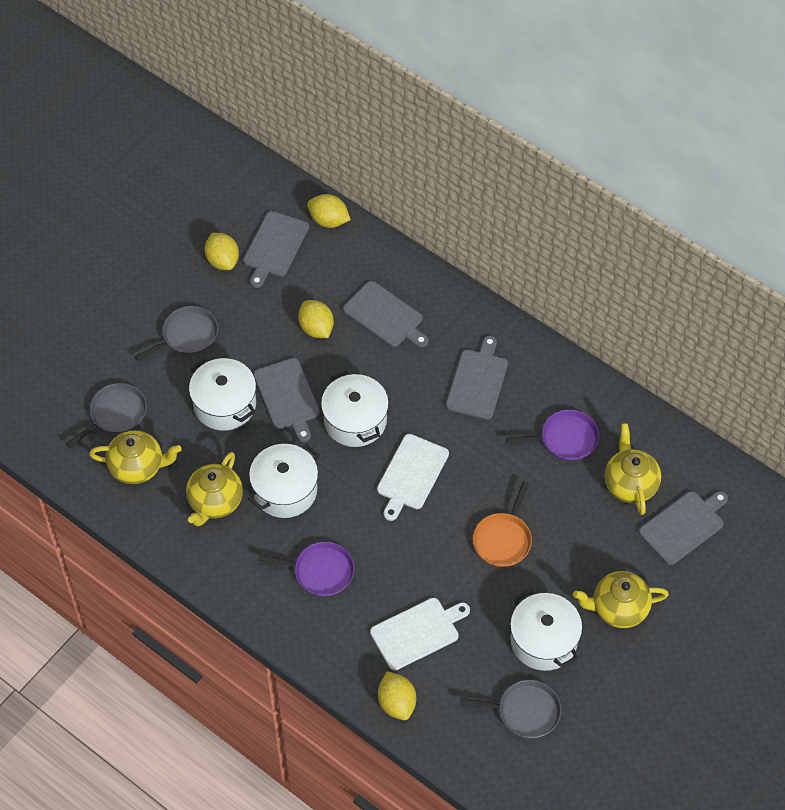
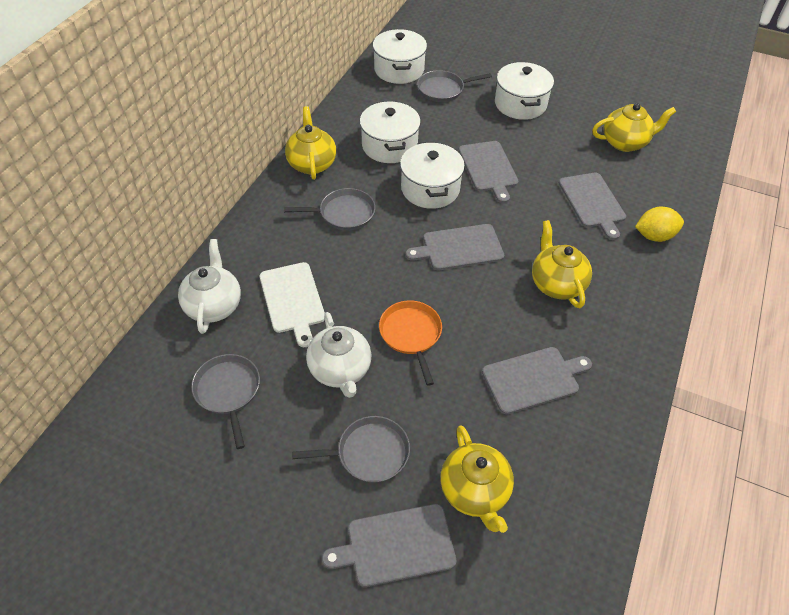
grey pan: 3 -> 4
purple pan: 2 -> 0
white cutting board: 2 -> 1
white teapot: 0 -> 2
yellow lemon: 4 -> 1

